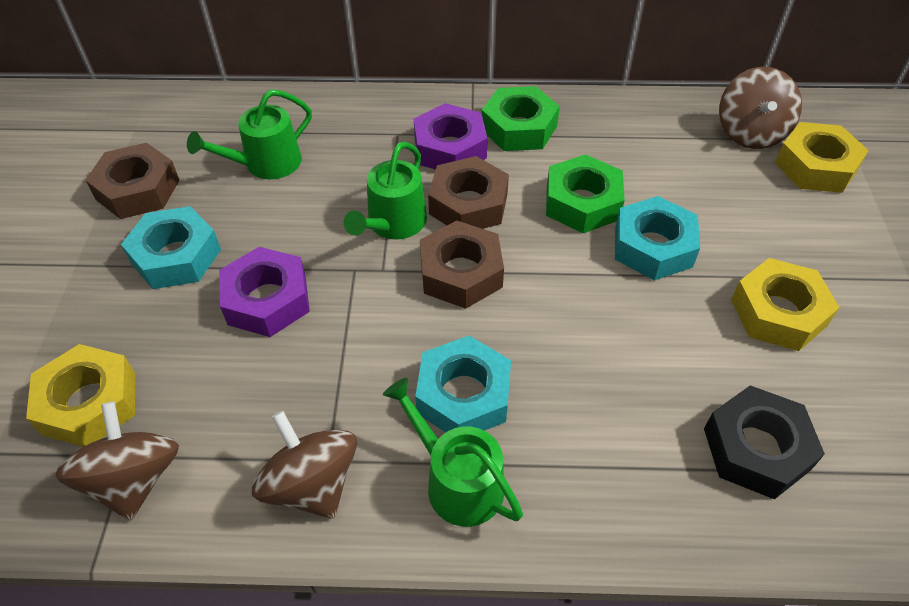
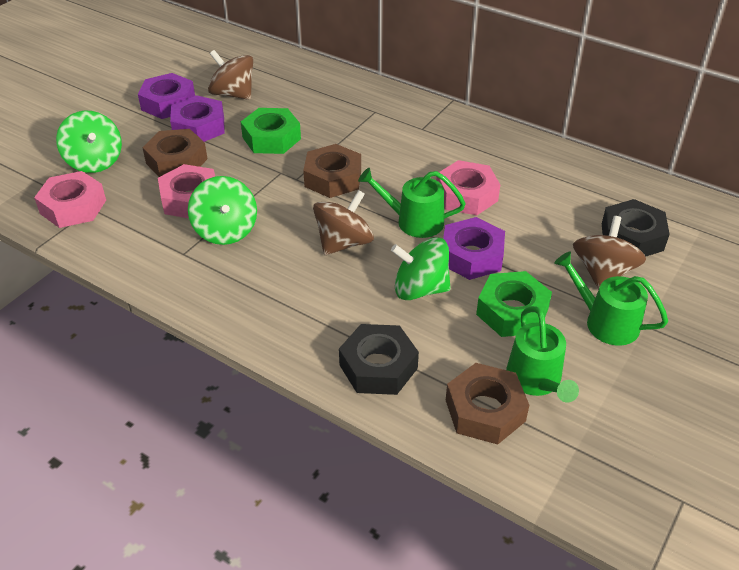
black nut: 1 -> 2
green spinning top: 0 -> 3
pink nut: 0 -> 3
purple nut: 2 -> 3
turquoise nut: 3 -> 0
yellow nut: 3 -> 0

